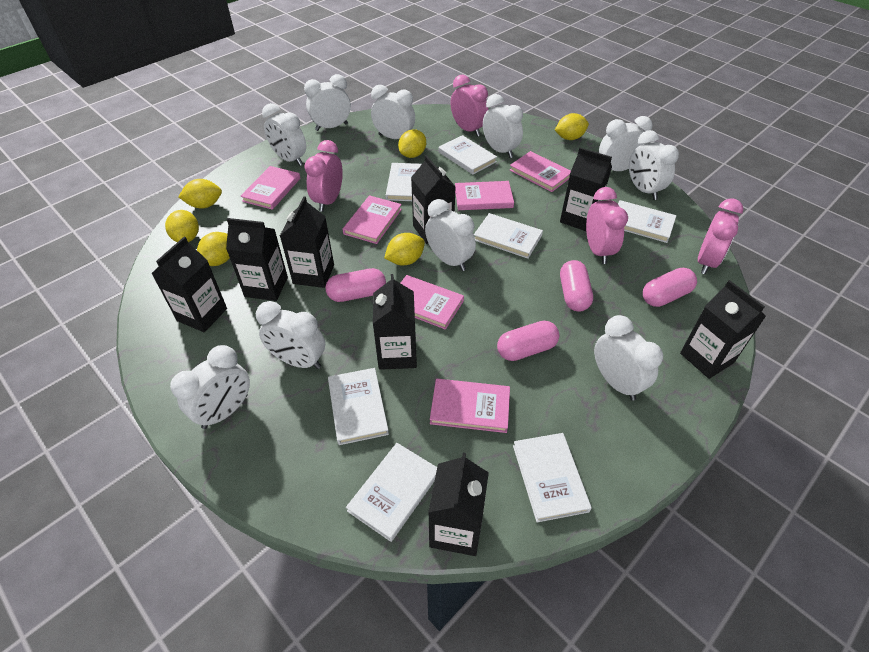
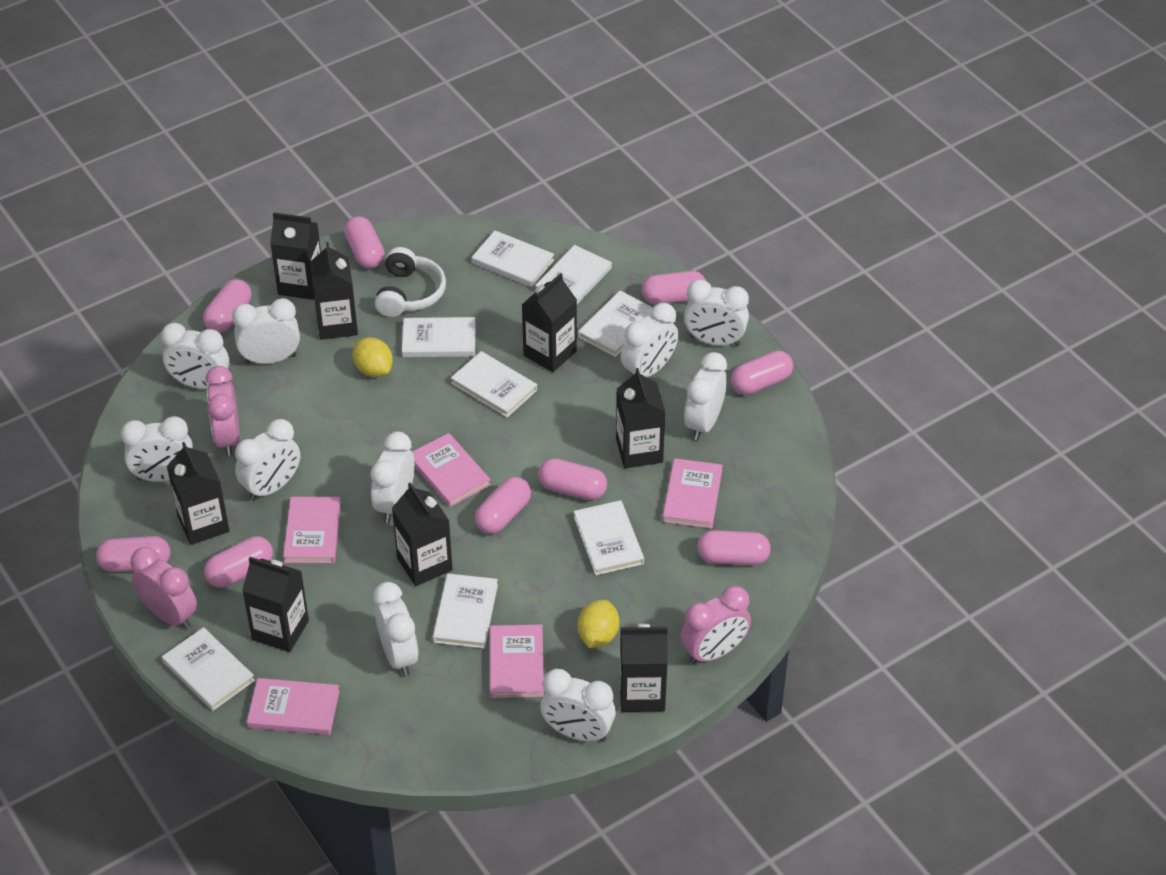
pink book: 6 -> 5
pink capsule: 4 -> 9
pink clock: 4 -> 3
white book: 7 -> 8
white headphones: 0 -> 1
yellow lemon: 6 -> 2

